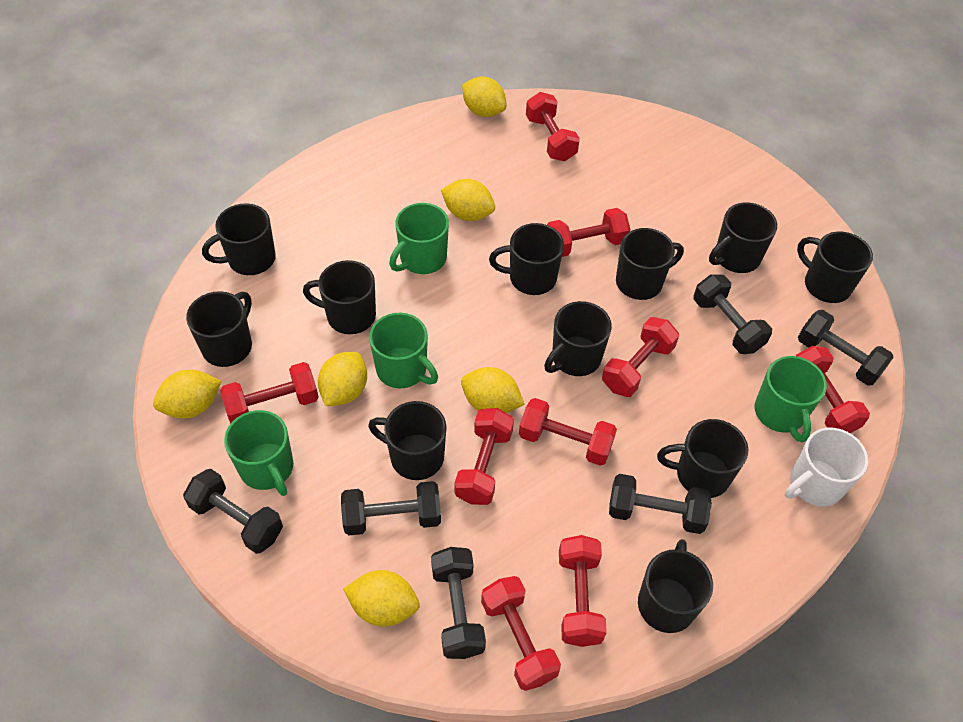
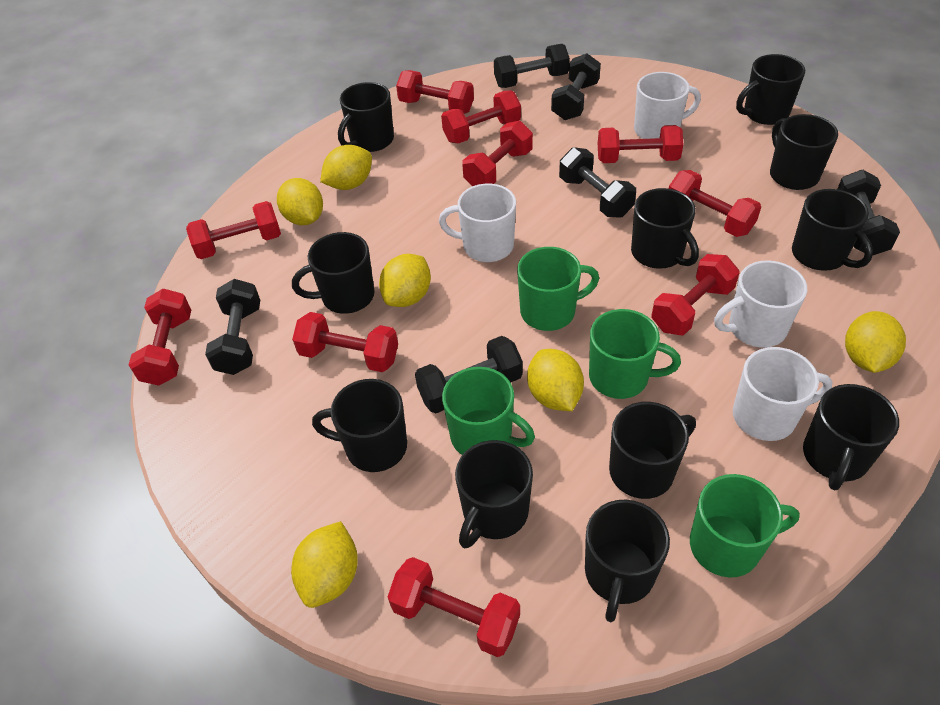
red dumbbell: 9 -> 10
white mug: 1 -> 4

